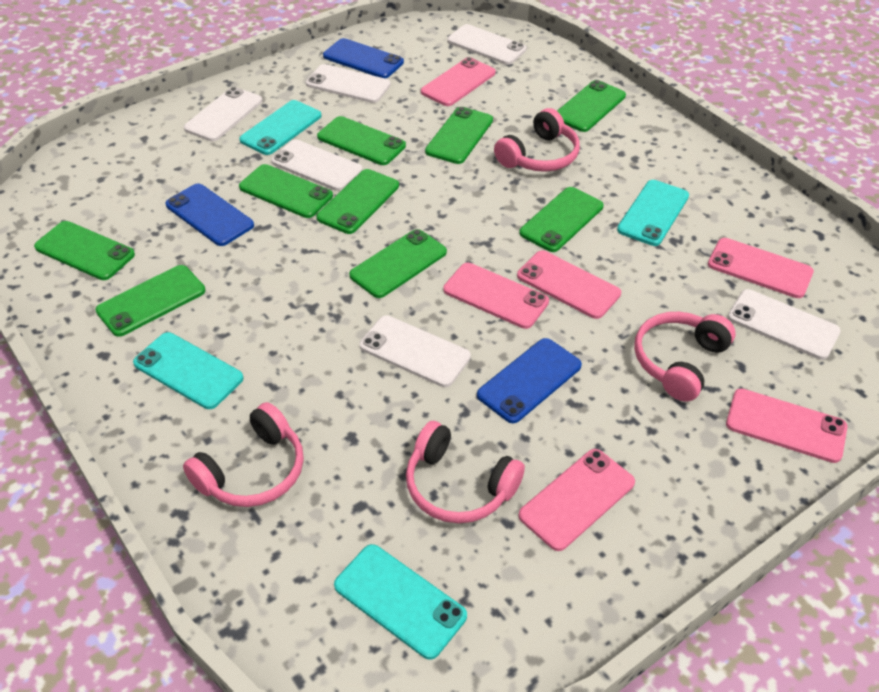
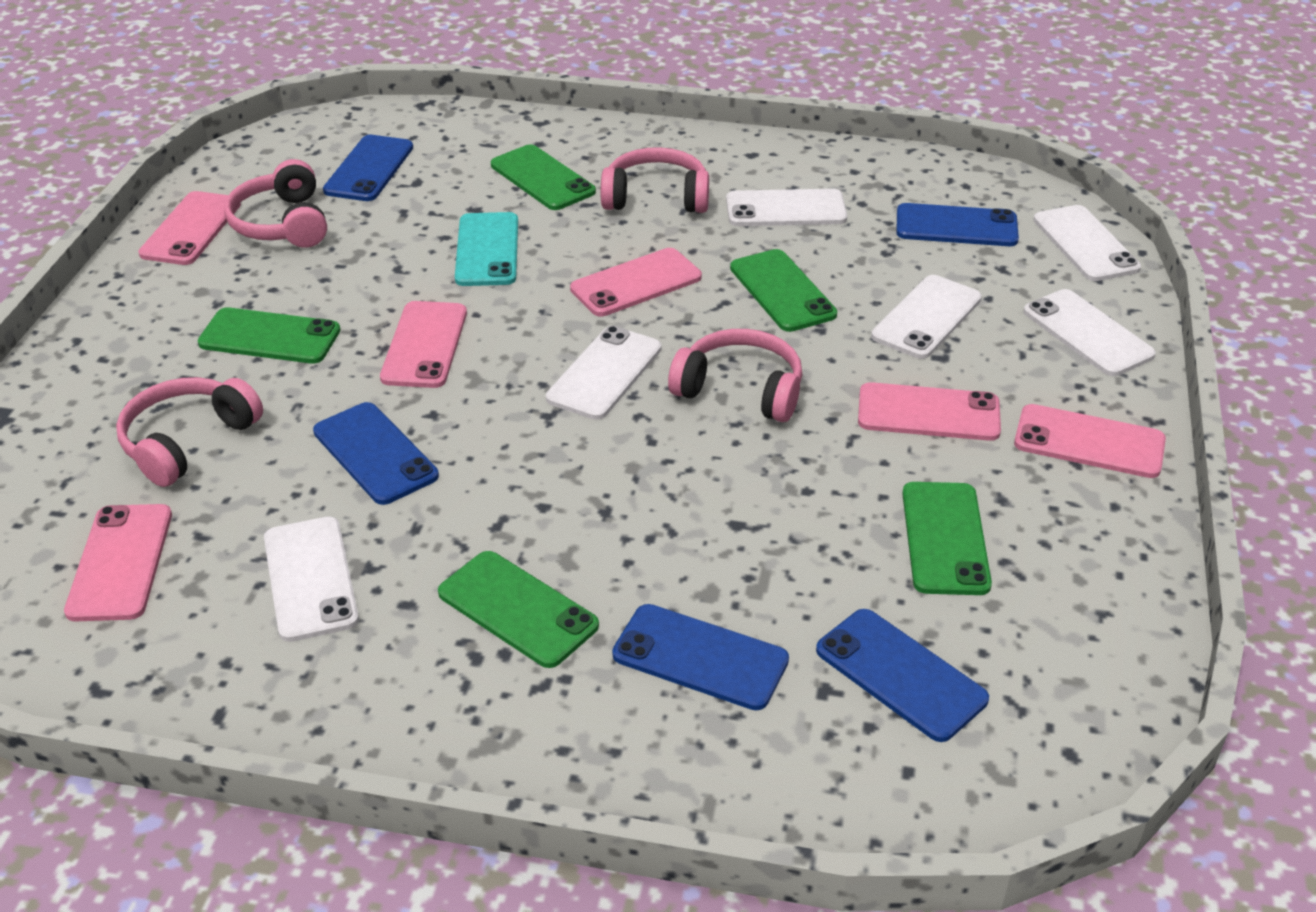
blue phone: 3 -> 5
green phone: 9 -> 5
turquoise phone: 4 -> 1

